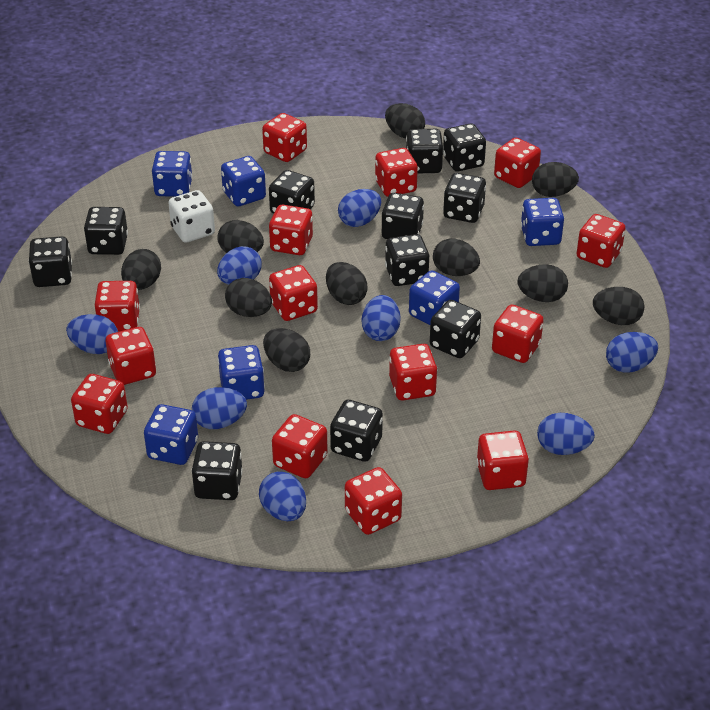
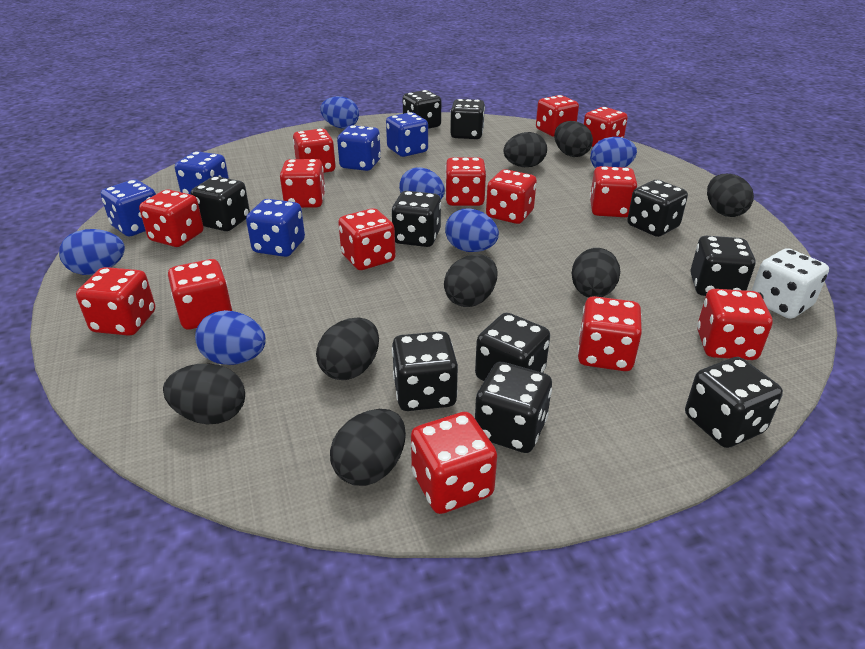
black dice: 11 -> 10
black egg: 10 -> 8
blue dice: 6 -> 5
blue egg: 8 -> 6

